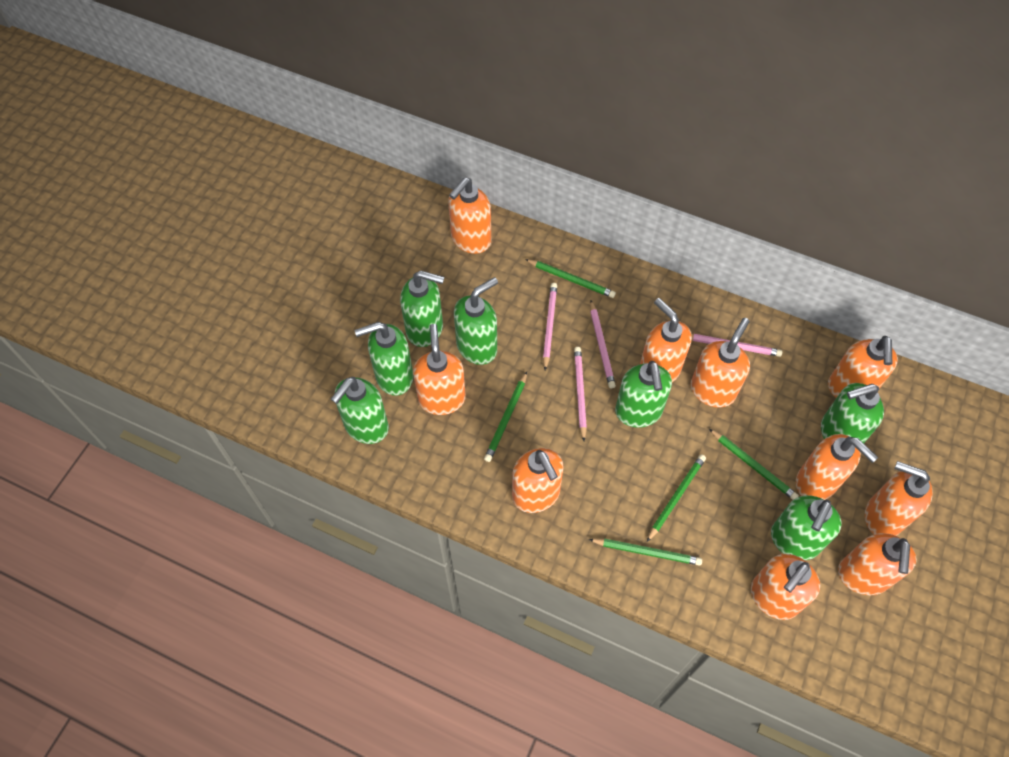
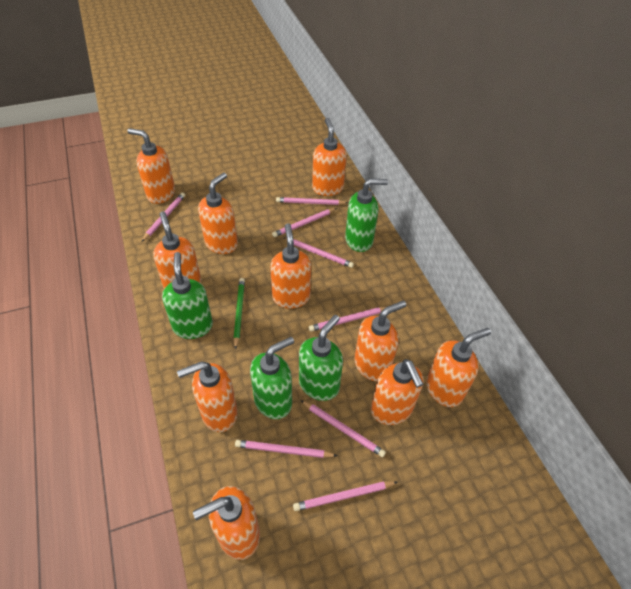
green pencil: 5 -> 1
green soap dispenser: 7 -> 4
pink pencil: 4 -> 8

